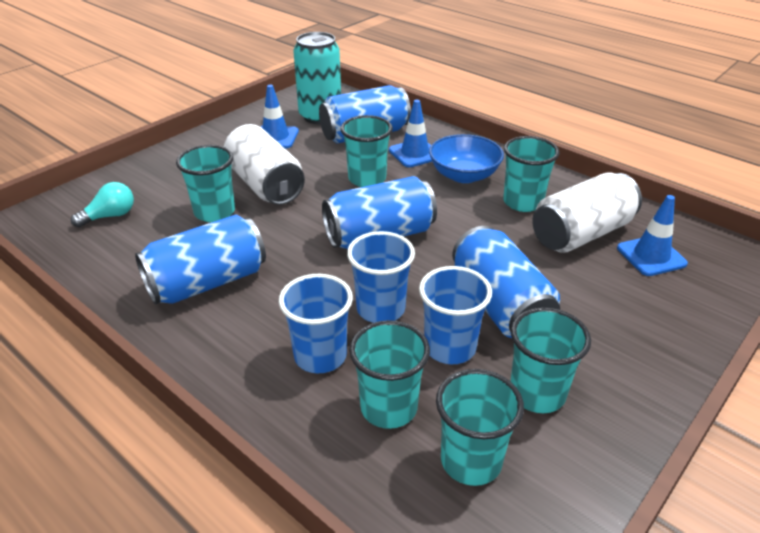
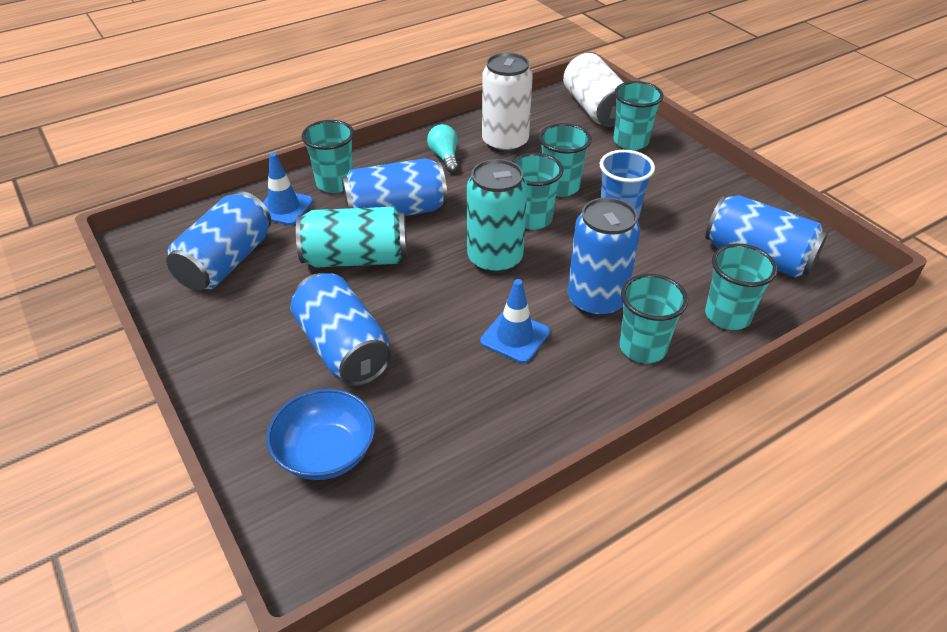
blue can: 4 -> 5
blue cup: 3 -> 1
blue traffic cone: 3 -> 2
turquoise can: 1 -> 2

